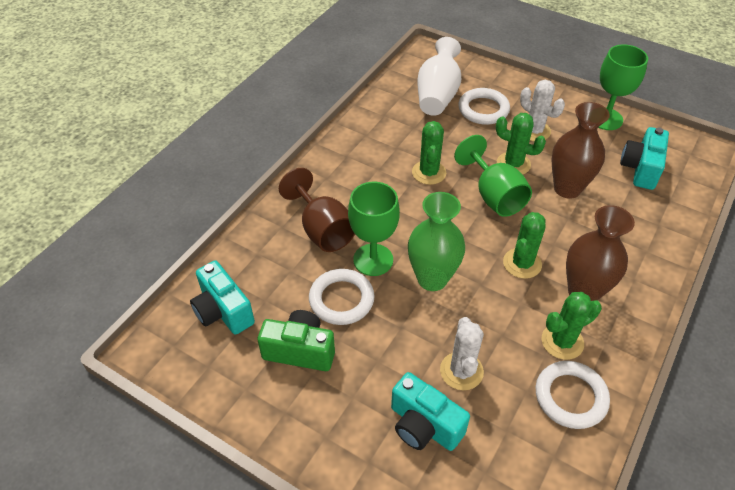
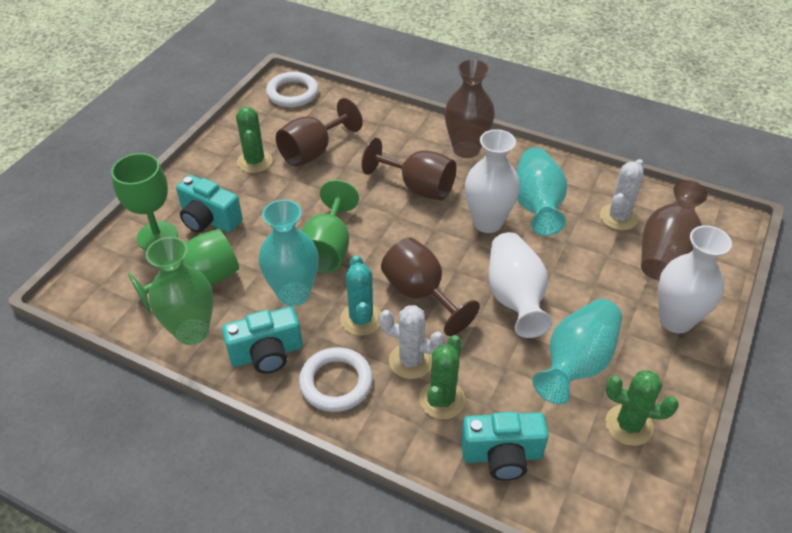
brown goblet: 1 -> 3
green cactus: 4 -> 3
green camera: 1 -> 0
turquoise cactus: 0 -> 1
turquoise vase: 0 -> 3
white ring: 3 -> 2
white vase: 1 -> 3

